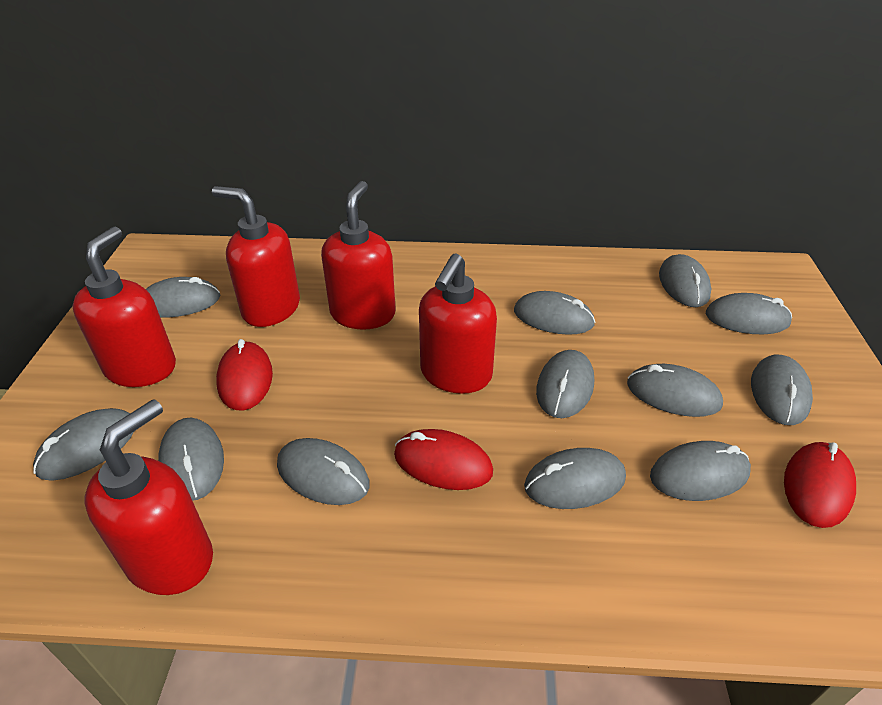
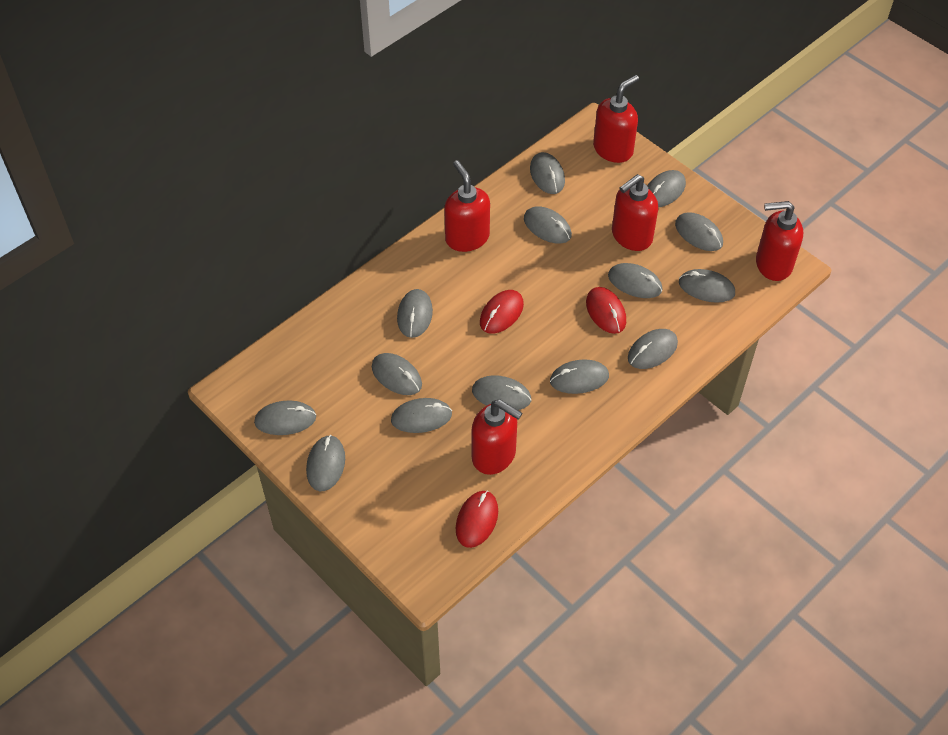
grey mouse: 12 -> 14

